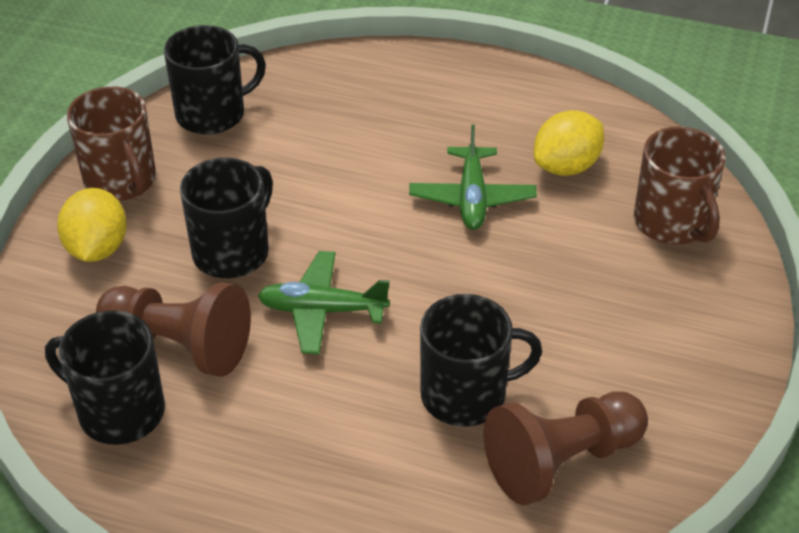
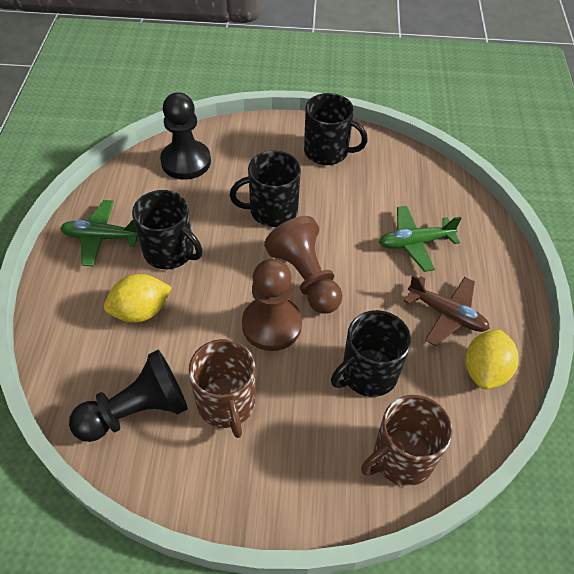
black pawn: 0 -> 2
brown plane: 0 -> 1

